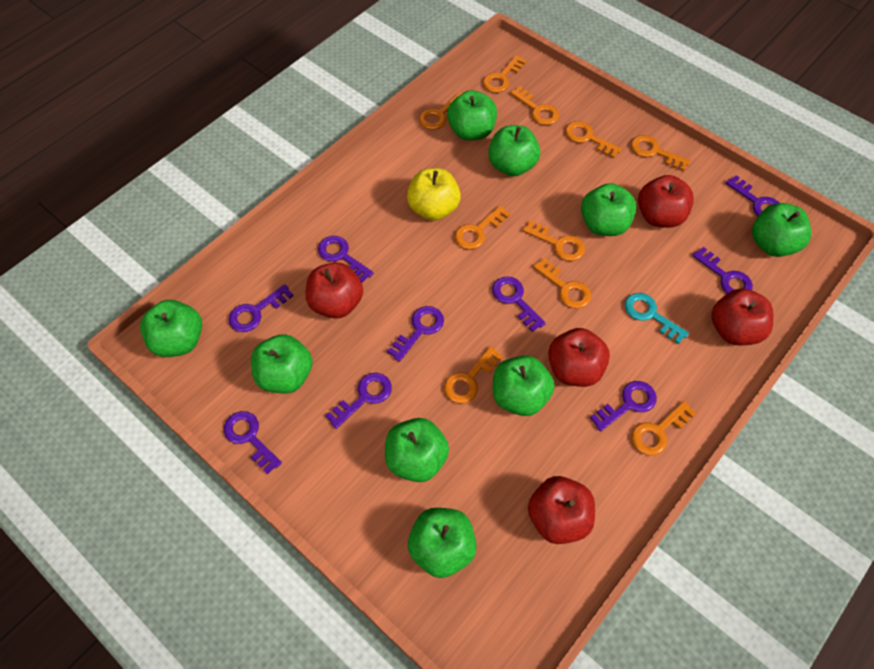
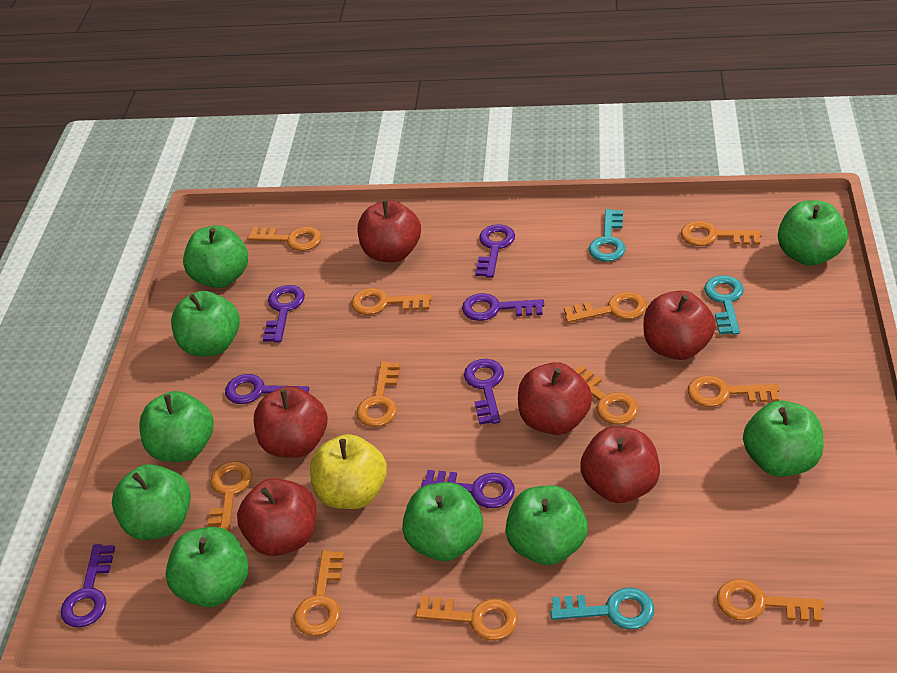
orange key: 10 -> 11
purple key: 9 -> 7
red apple: 5 -> 6
turquoise key: 1 -> 3

